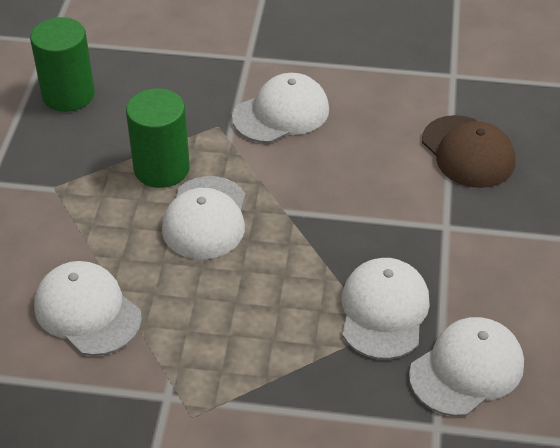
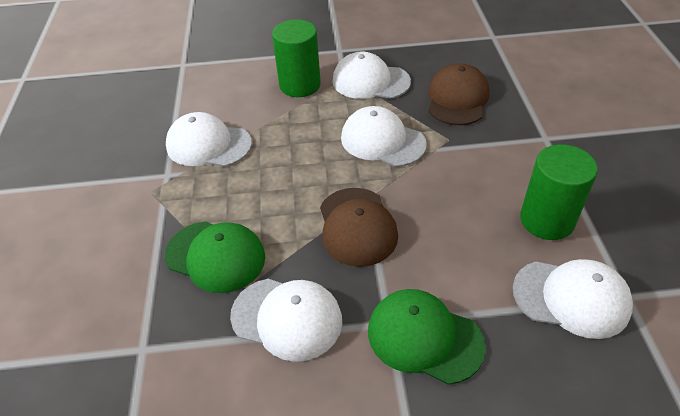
brown cap: 1 -> 2
green cap: 0 -> 2

